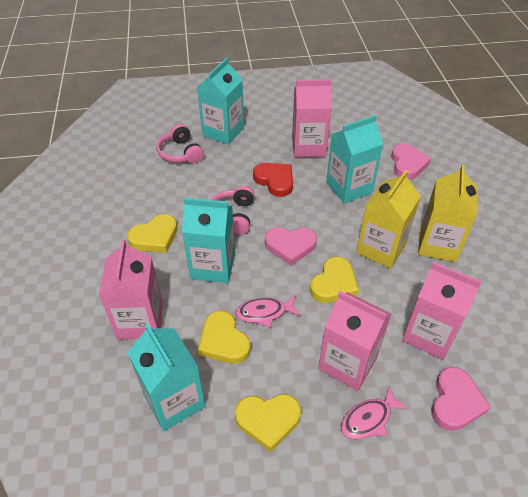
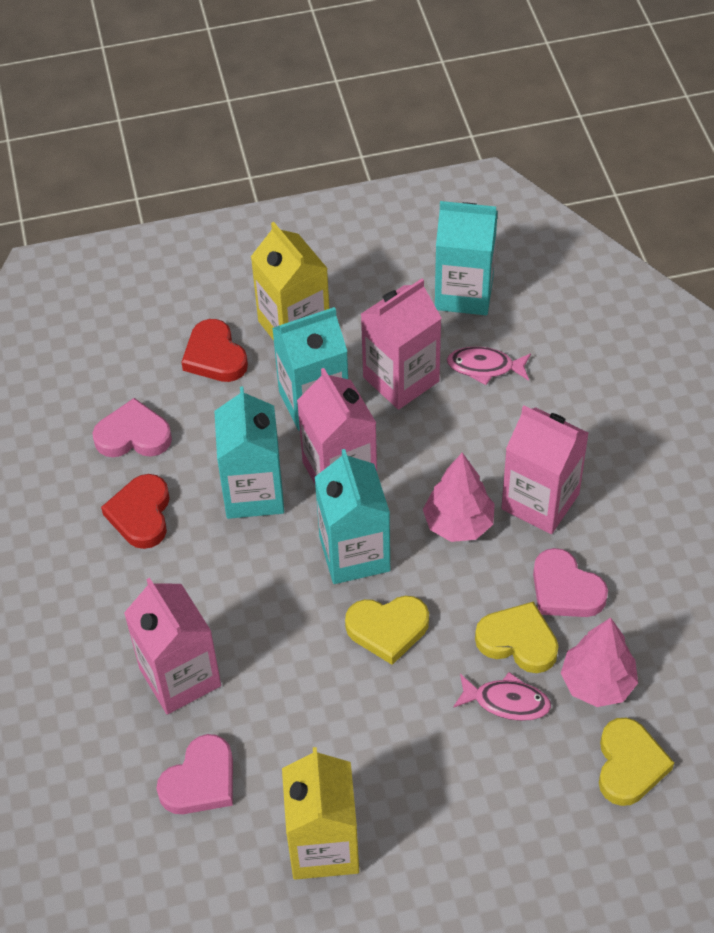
pink headphones: 2 -> 0
pink tree: 0 -> 2
red heart: 1 -> 2
yellow heart: 4 -> 3

